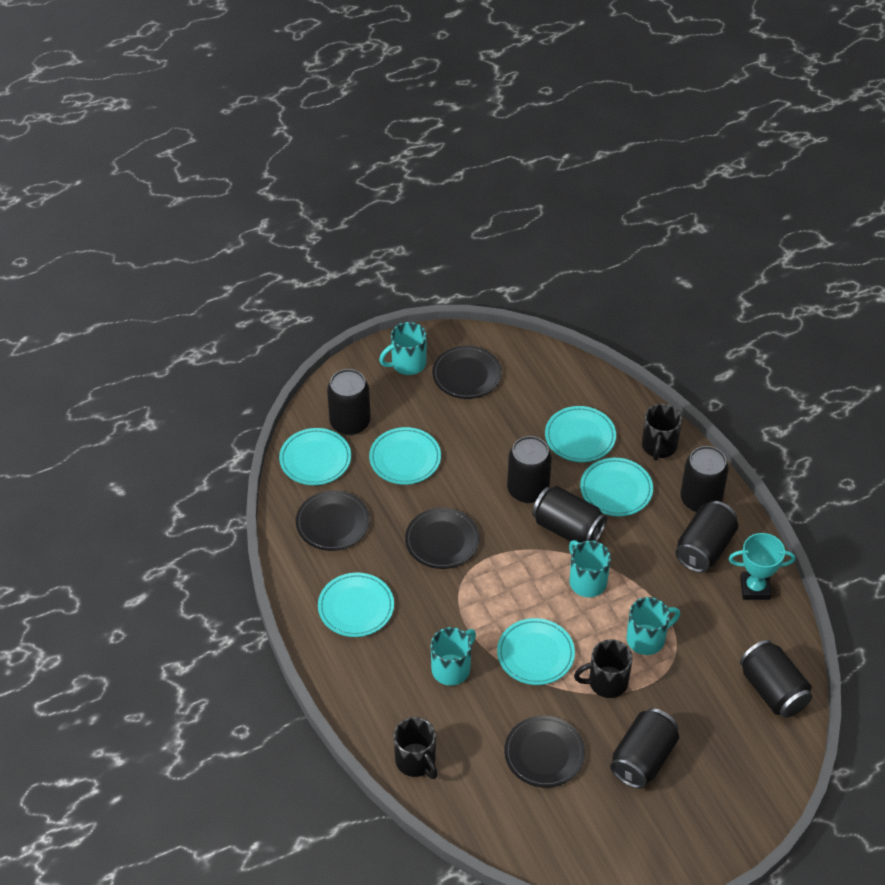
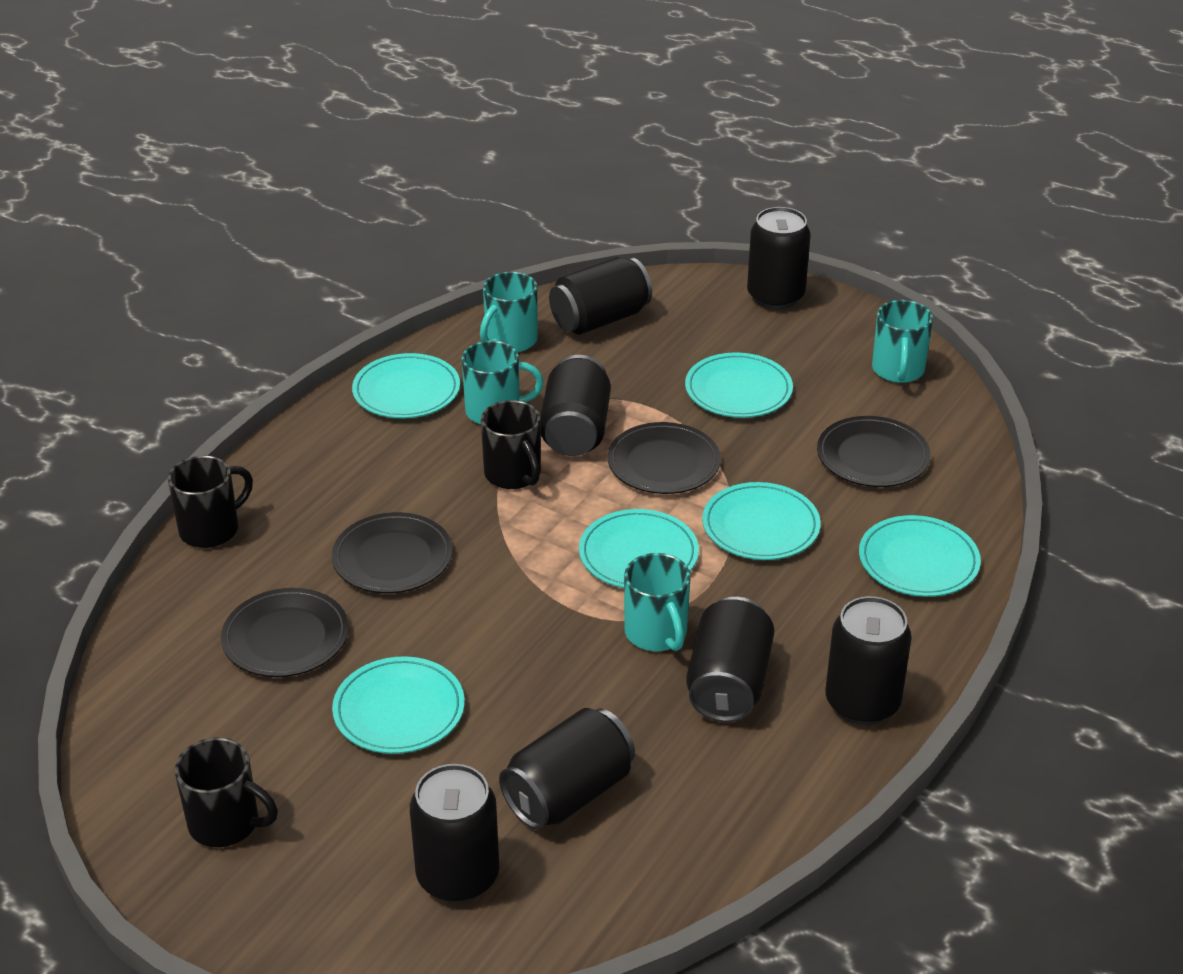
turquoise trophy: 1 -> 0

